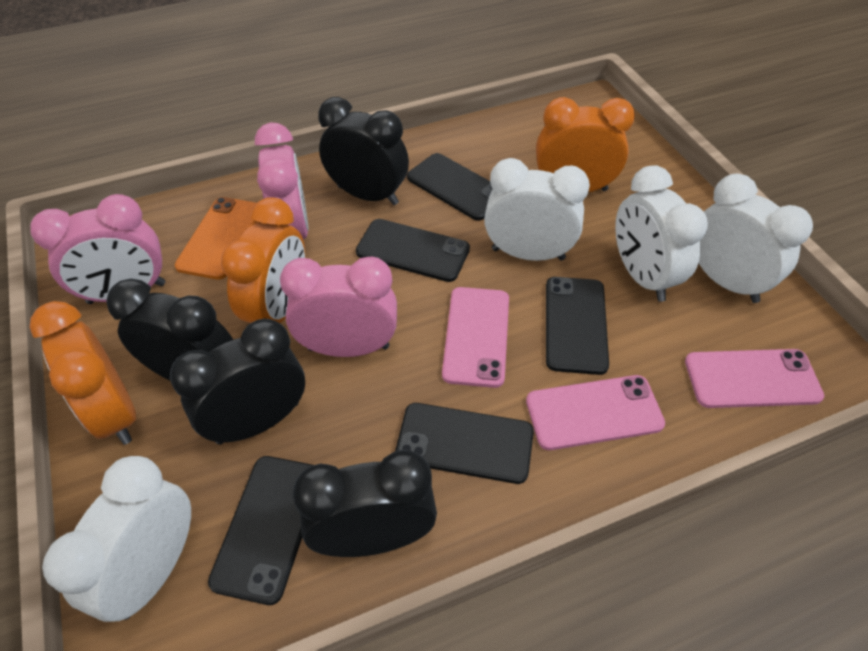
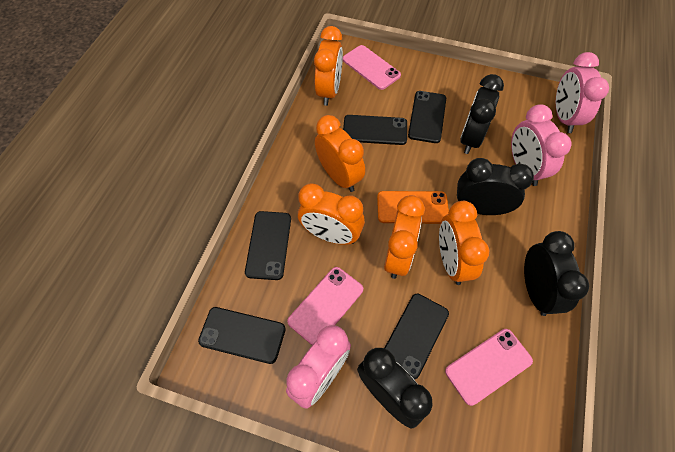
orange clock: 3 -> 5
white clock: 4 -> 0

